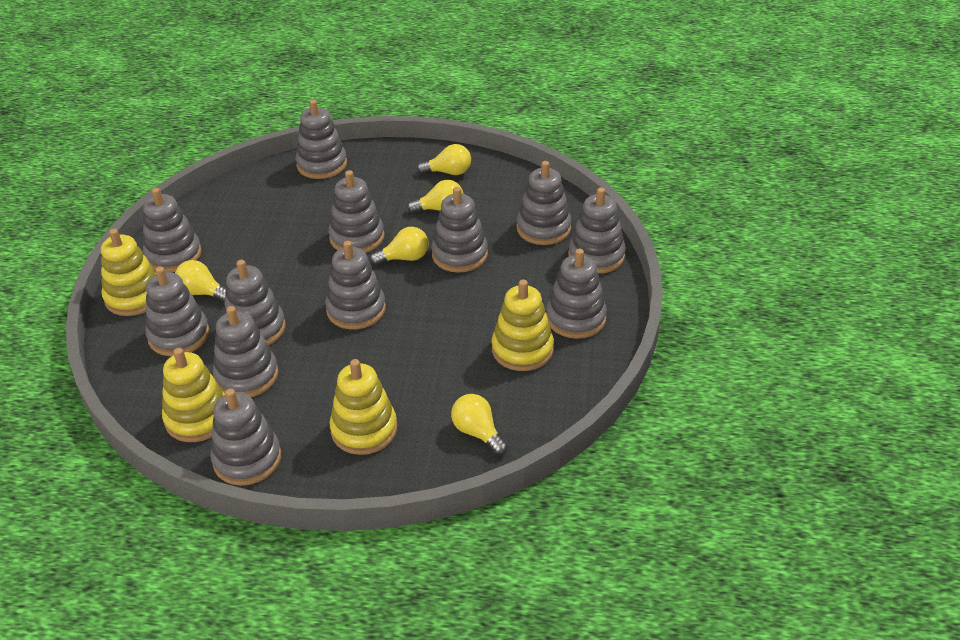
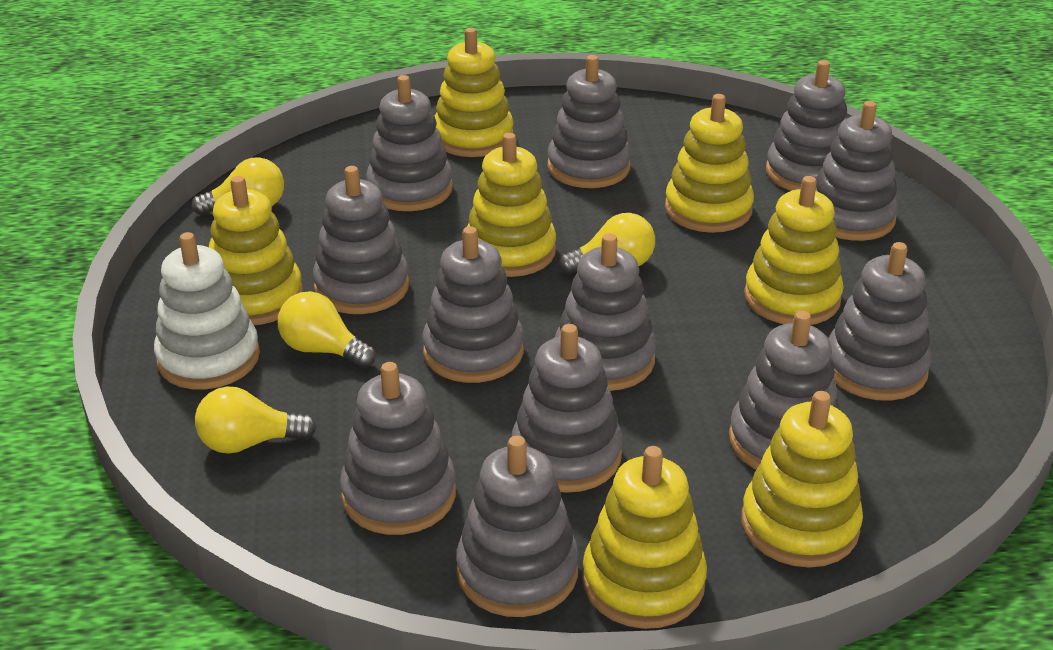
white stacking toy: 0 -> 1
yellow light bulb: 5 -> 4
yellow stacking toy: 4 -> 7

